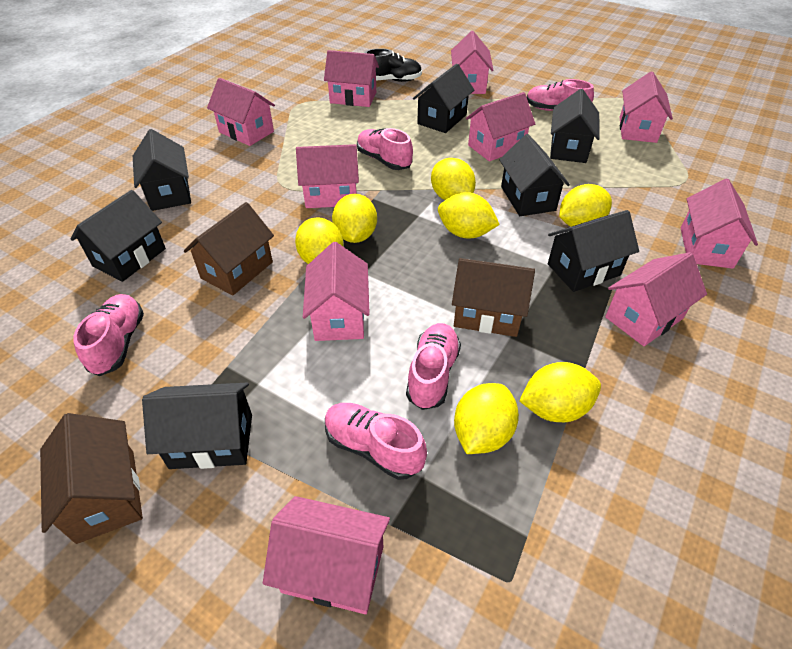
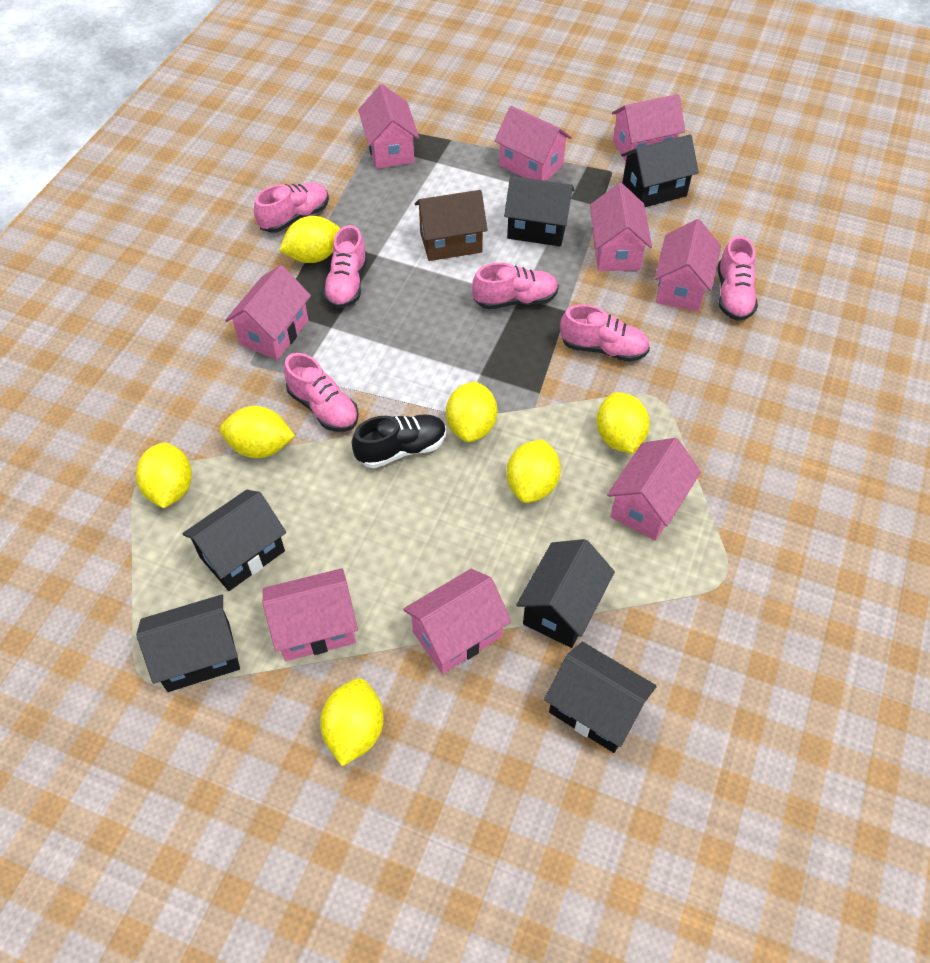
black house: 7 -> 6
brown house: 3 -> 1
pink house: 10 -> 9
pink shoe: 5 -> 6

